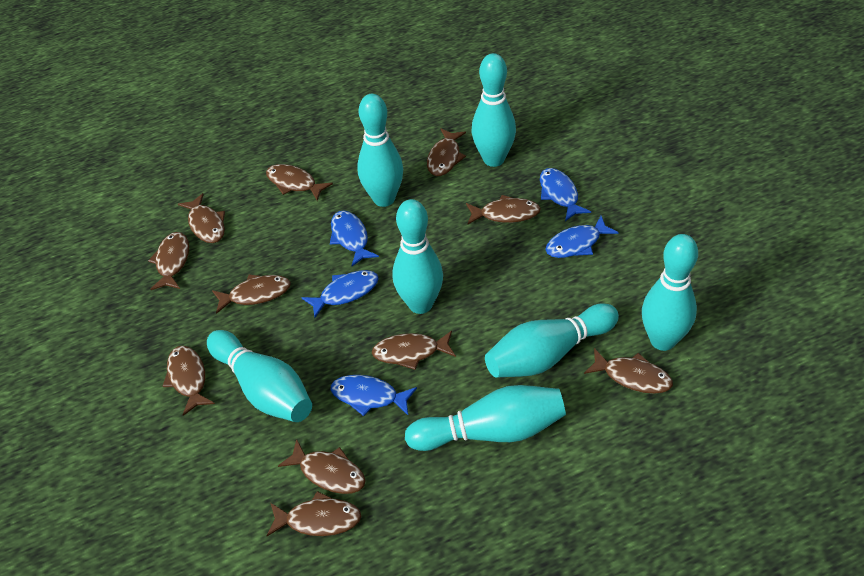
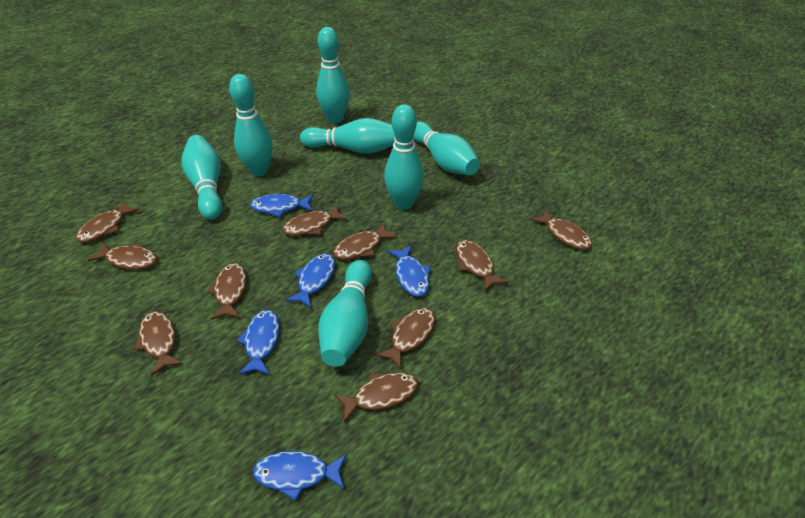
brown fish: 11 -> 10

